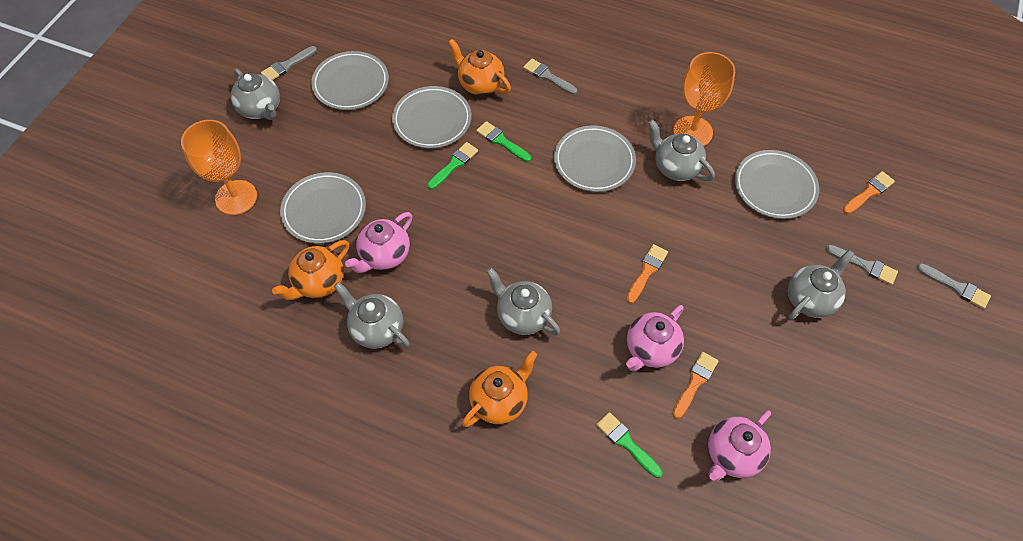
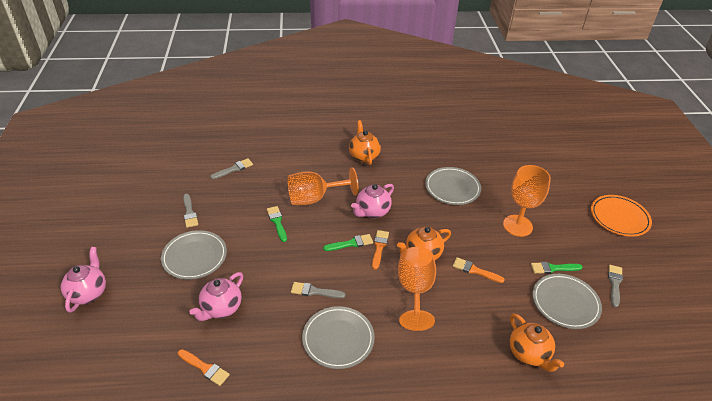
grey plate: 5 -> 4
grey teapot: 5 -> 0
orange goblet: 2 -> 3
orange plate: 0 -> 1

